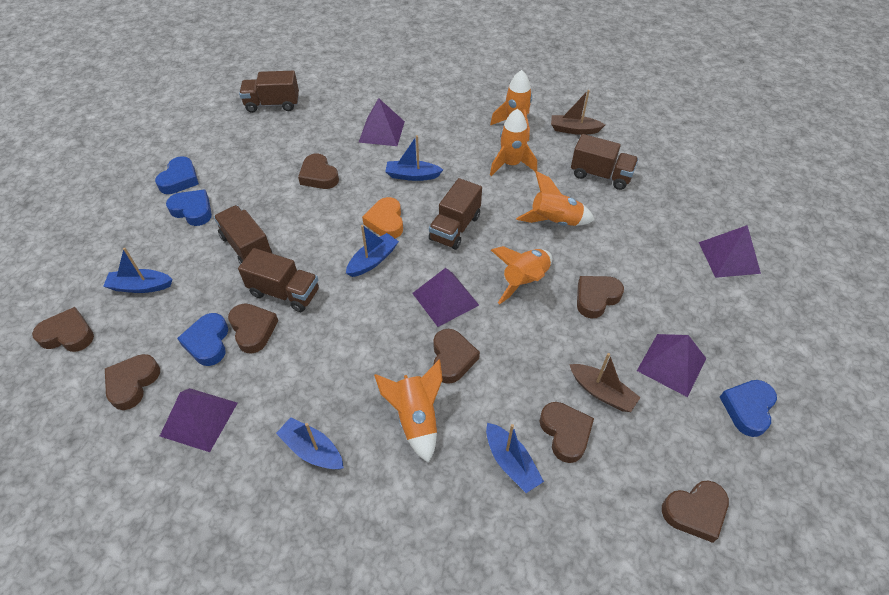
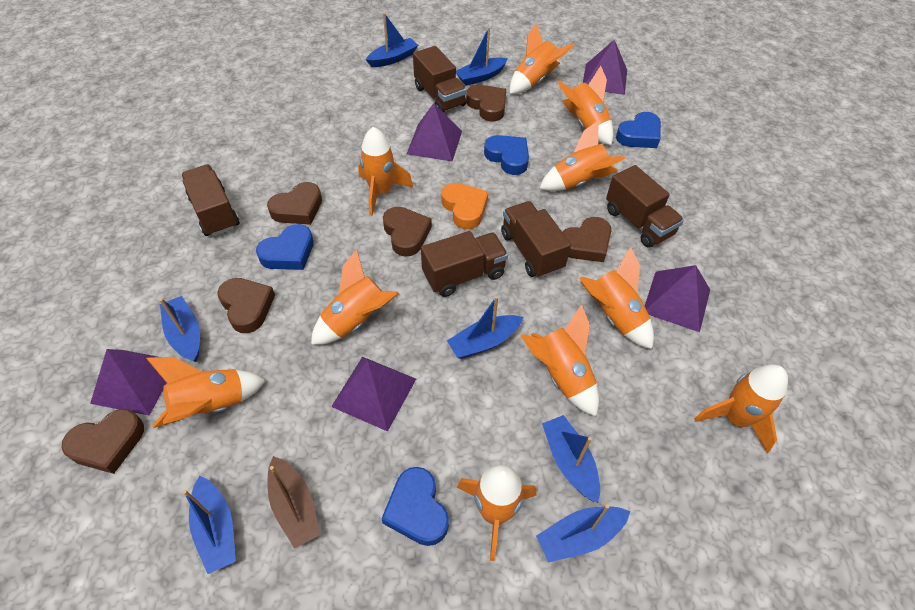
blue boat: 5 -> 7
brown boat: 2 -> 1
brown heart: 8 -> 6
orange rocket: 5 -> 10

